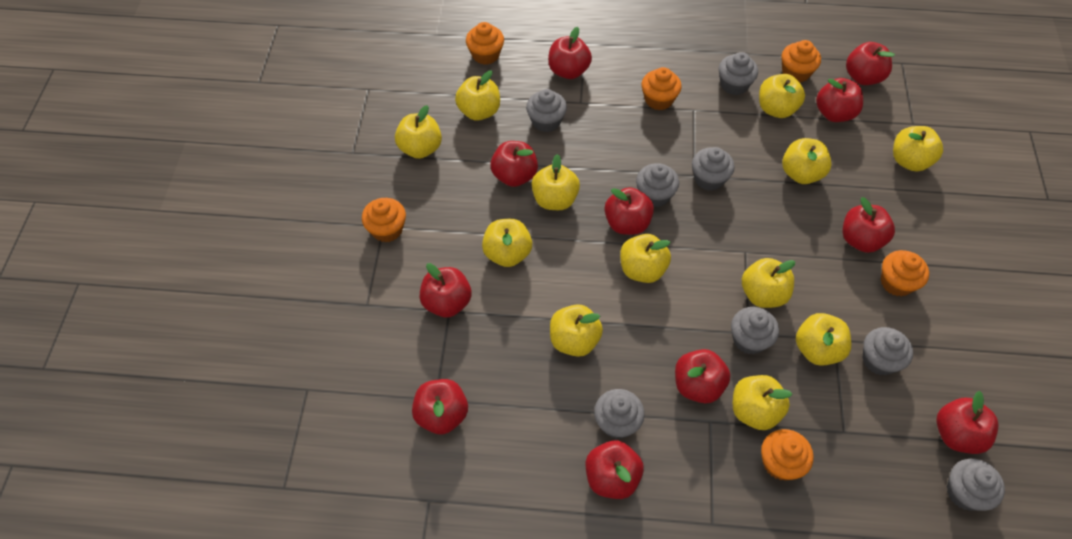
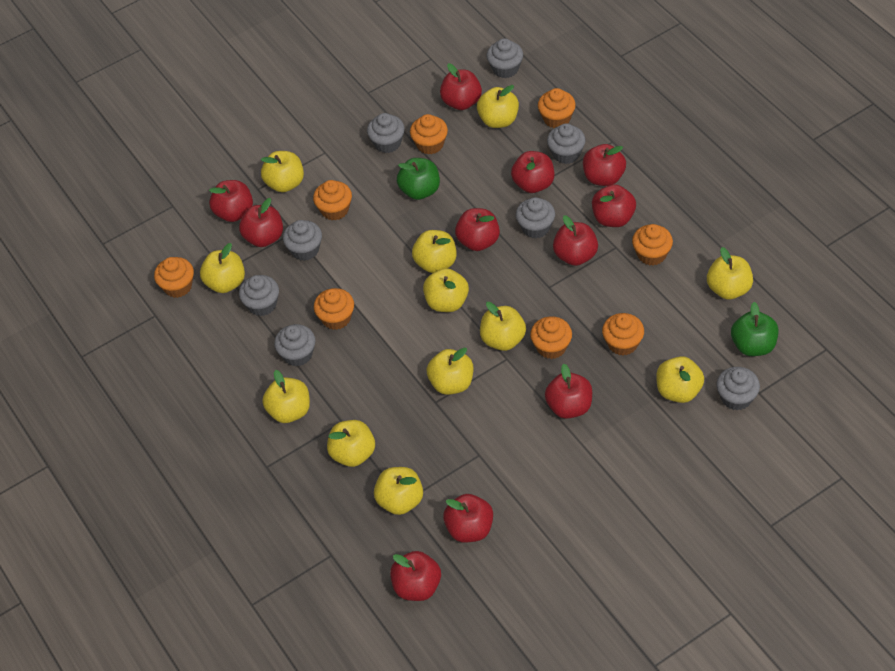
green apple: 0 -> 2
orange cupcake: 6 -> 8

